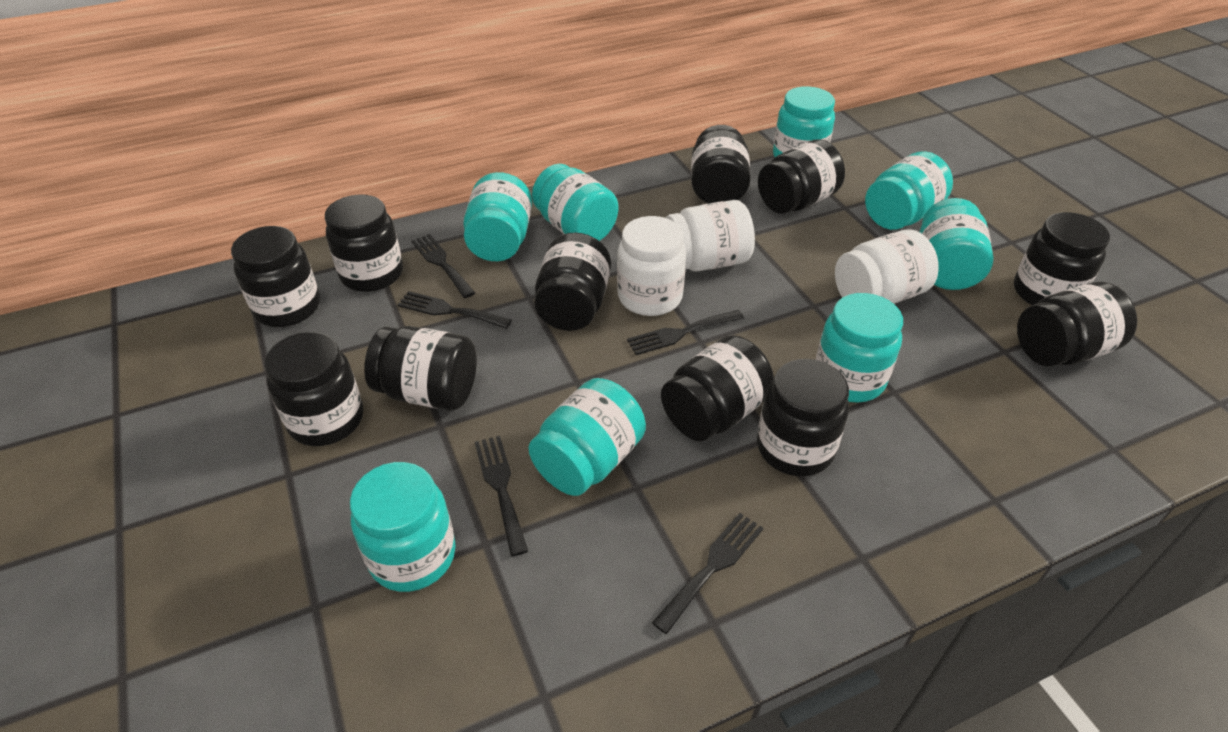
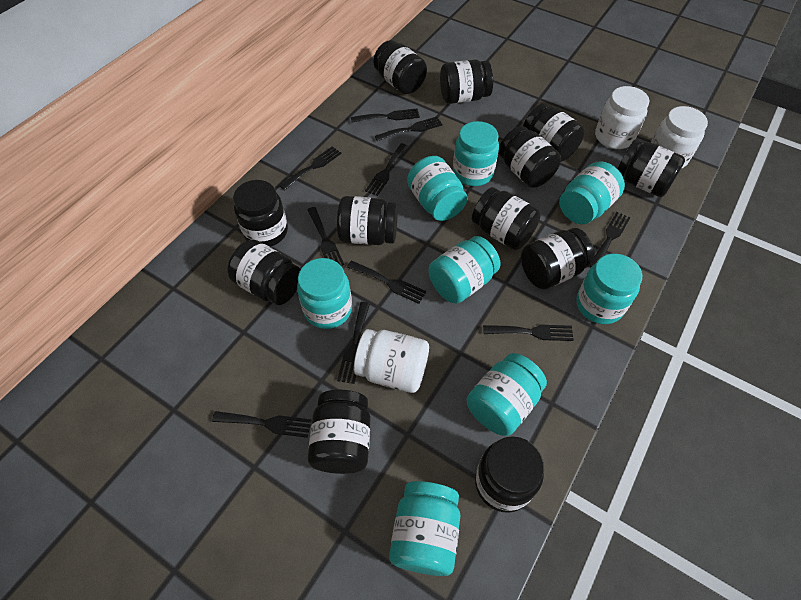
black fork: 5 -> 10
black jar: 11 -> 12

